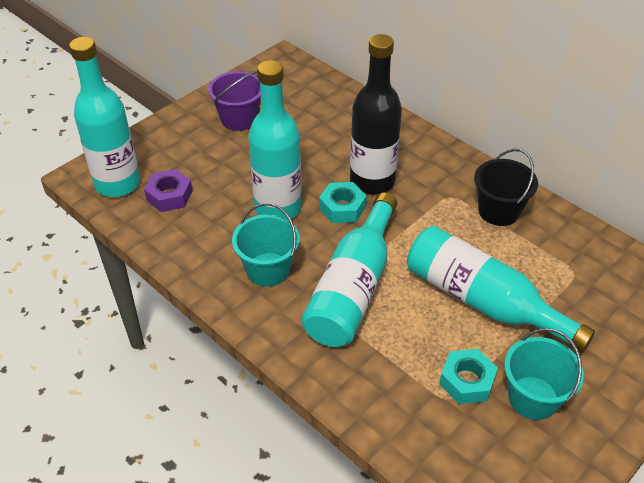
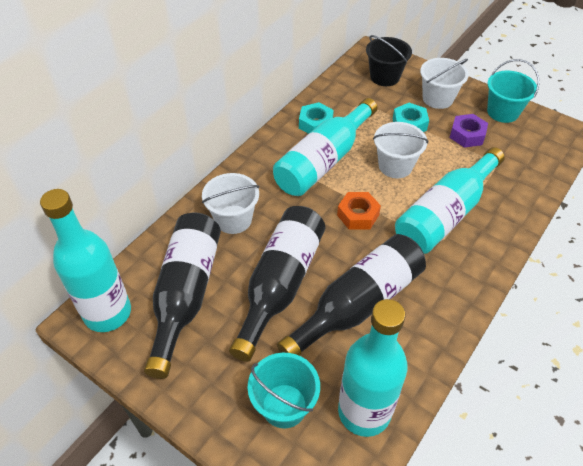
black bottle: 1 -> 3
orange nut: 0 -> 1
purple bucket: 1 -> 0
white bucket: 0 -> 3

